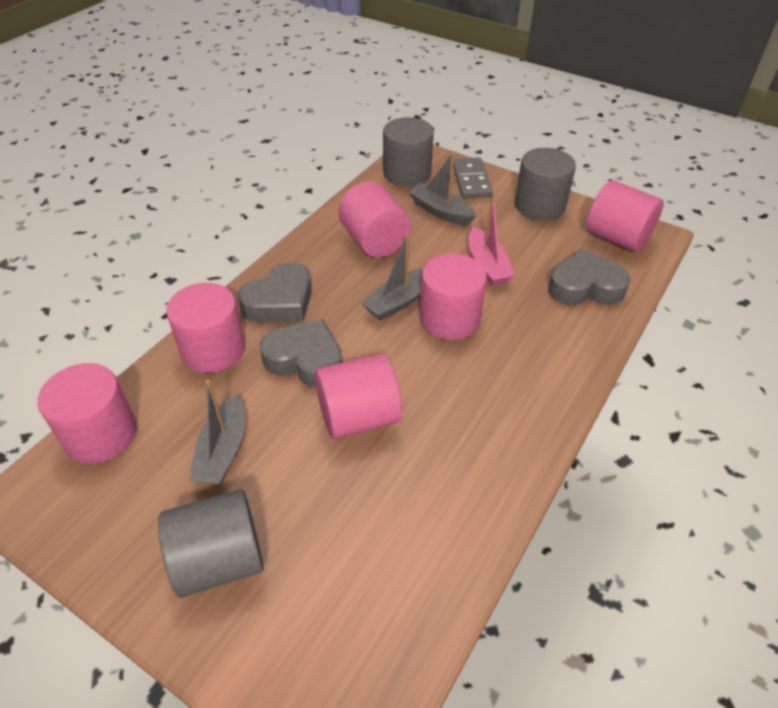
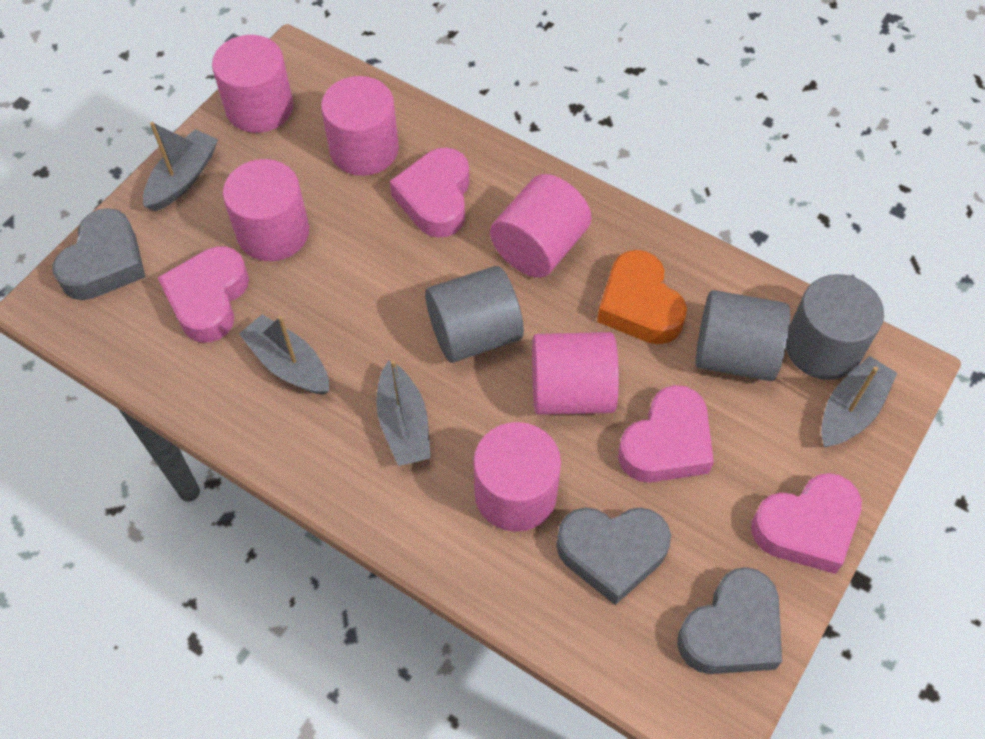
grey boat: 3 -> 4
grey domino: 1 -> 0
orange heart: 0 -> 1
pink boat: 1 -> 0
pink heart: 0 -> 4

